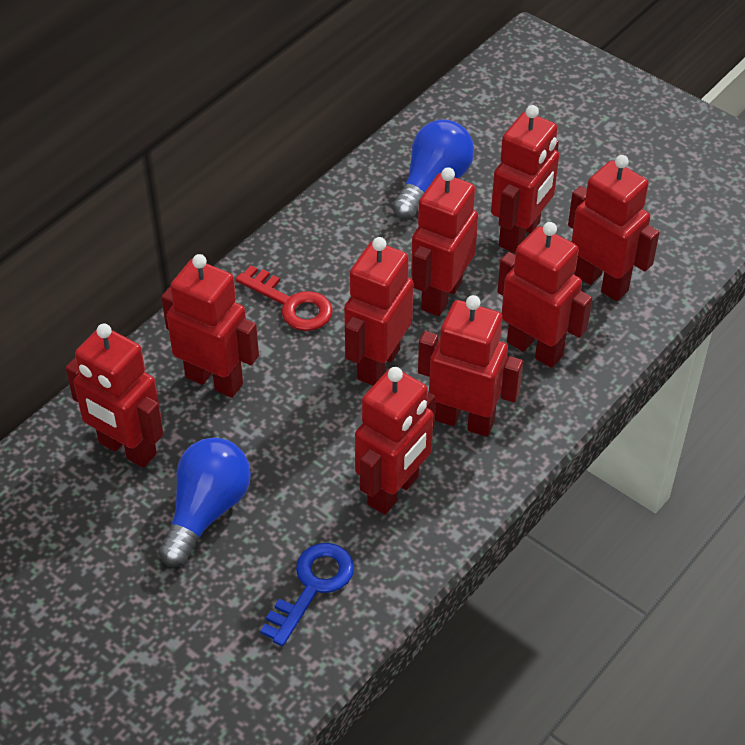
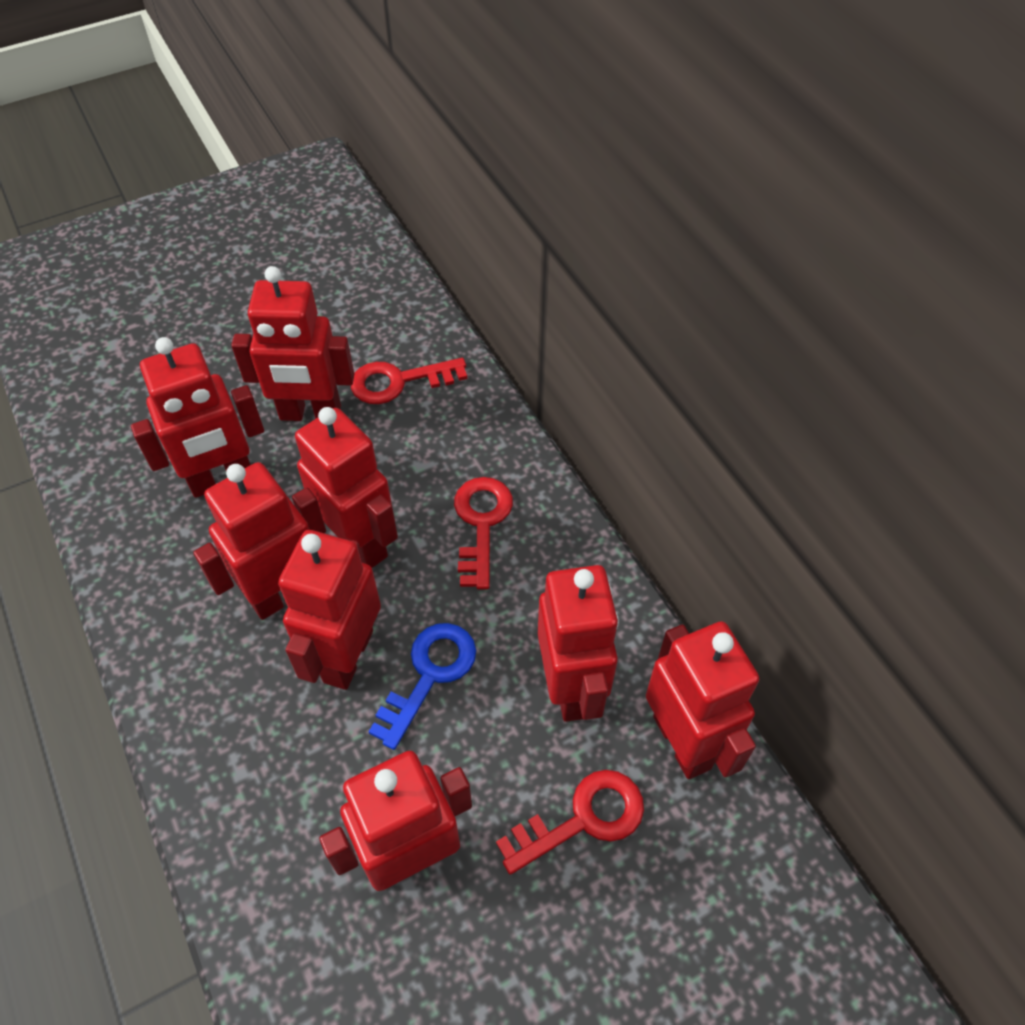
blue light bulb: 2 -> 0
red key: 1 -> 3
red robot: 9 -> 8

